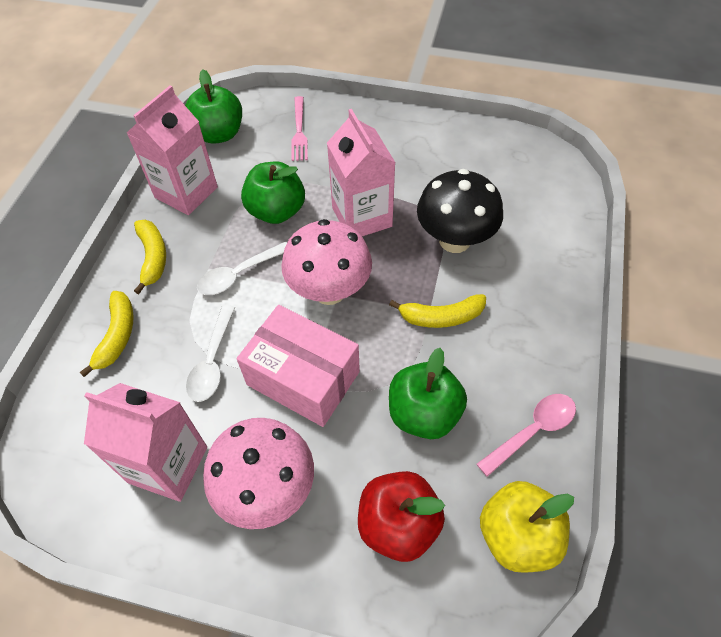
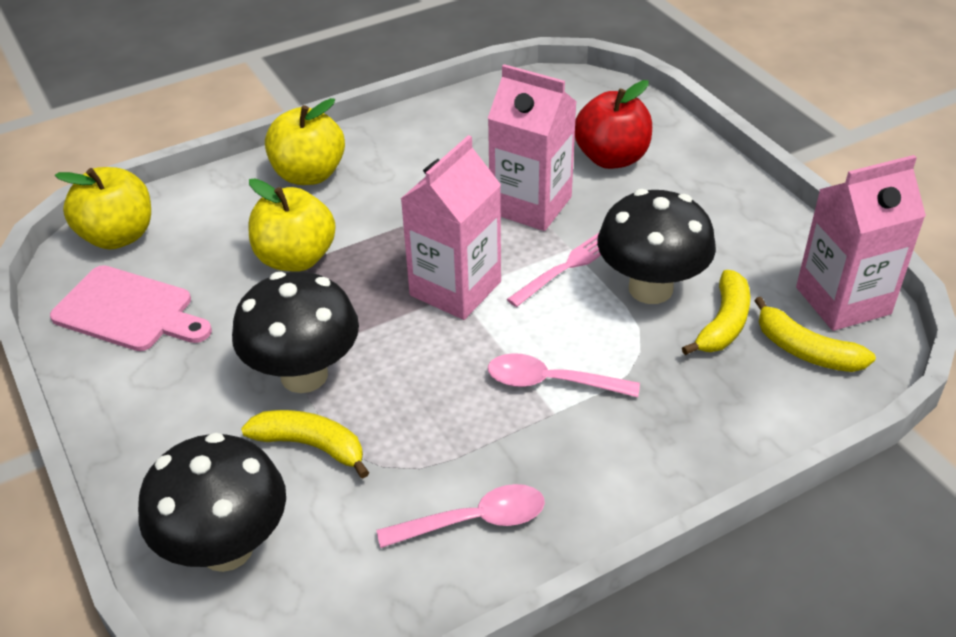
black mushroom: 1 -> 3
green apple: 3 -> 0
pink box: 1 -> 0
pink cutting board: 0 -> 1
pink mushroom: 2 -> 0
pink spoon: 1 -> 2
white spoon: 2 -> 0
yellow apple: 1 -> 3

